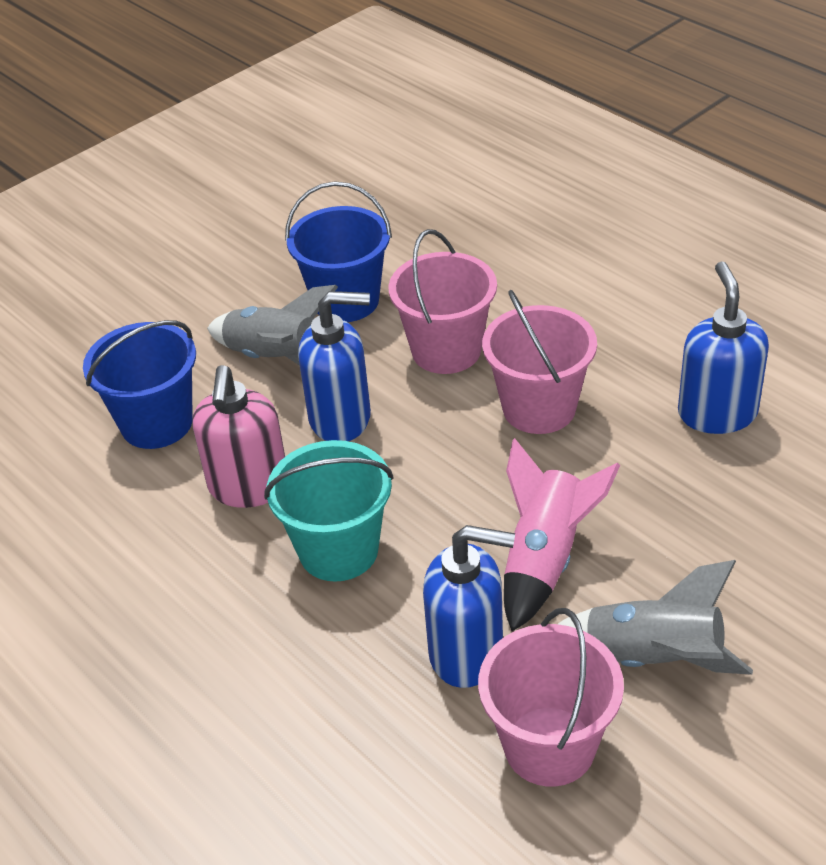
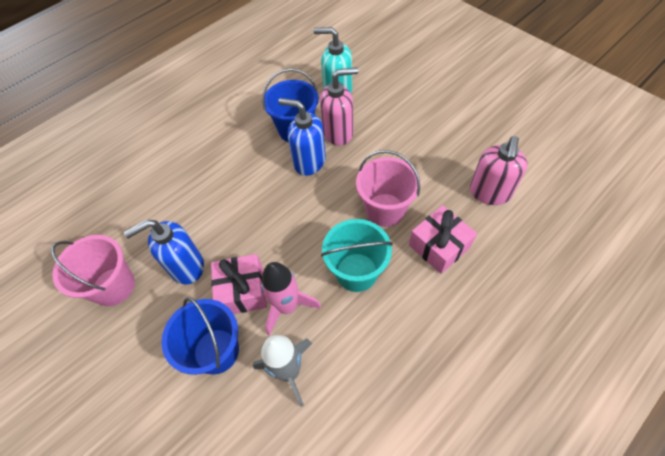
blue soap dispenser: 3 -> 2
grey rocket: 2 -> 1
pink bucket: 3 -> 2
pink gift: 0 -> 2
pink soap dispenser: 1 -> 2
turquoise soap dispenser: 0 -> 1

